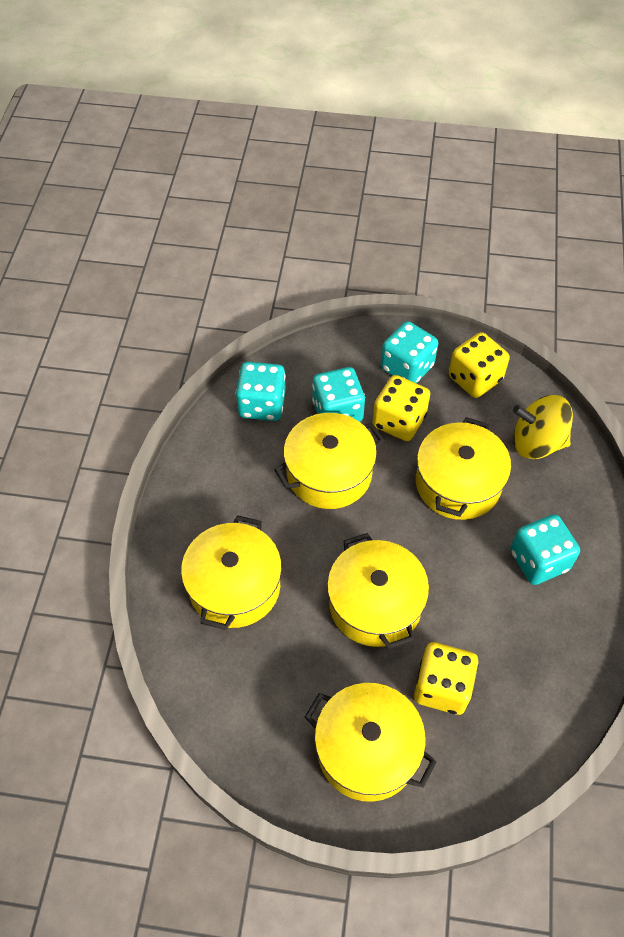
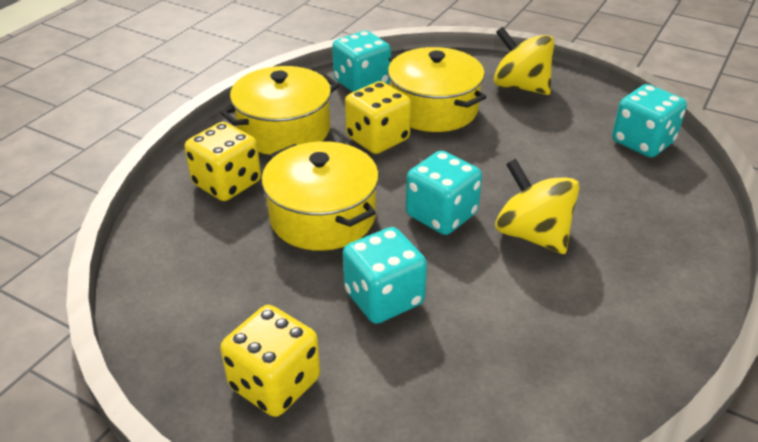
yellow pot: 5 -> 3
yellow spinning top: 1 -> 2

